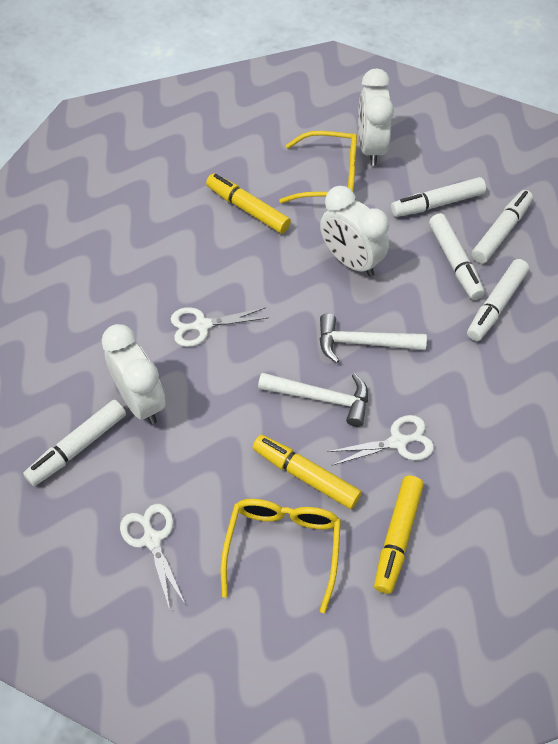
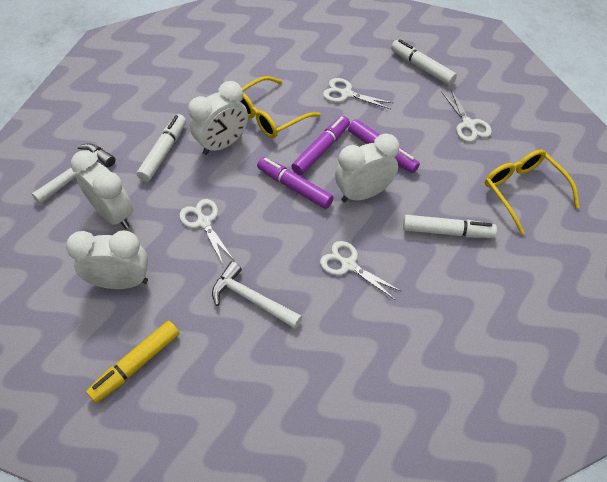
purple marker: 0 -> 3
white clock: 3 -> 4
white marker: 5 -> 3
white scissors: 3 -> 4
yellow marker: 3 -> 1

